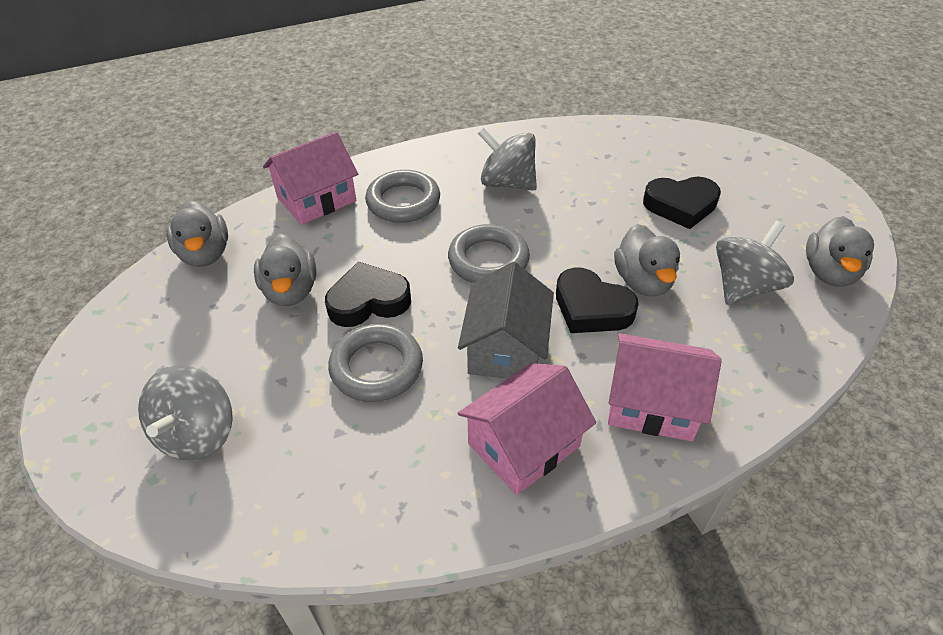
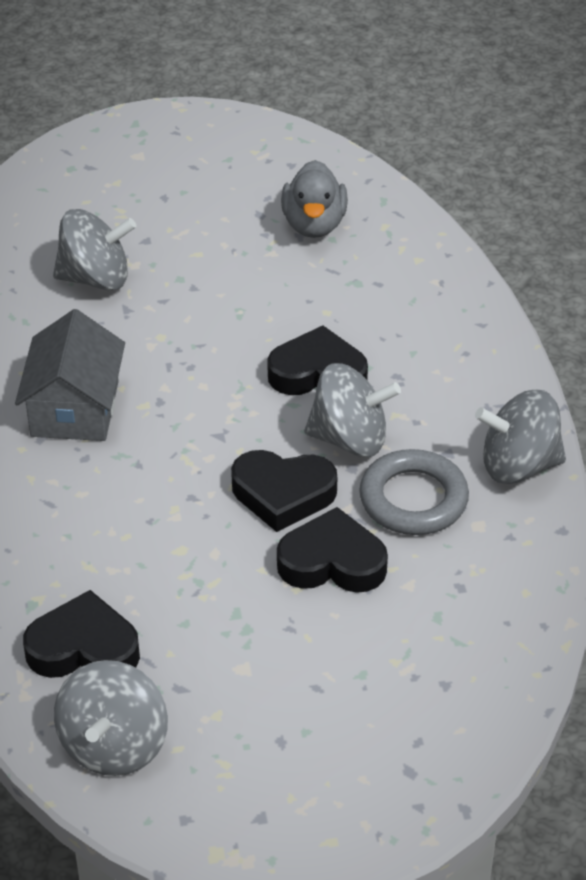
black heart: 3 -> 4
grey duck: 4 -> 1
grey ring: 3 -> 1
grey spinning top: 3 -> 4
pink house: 3 -> 0

